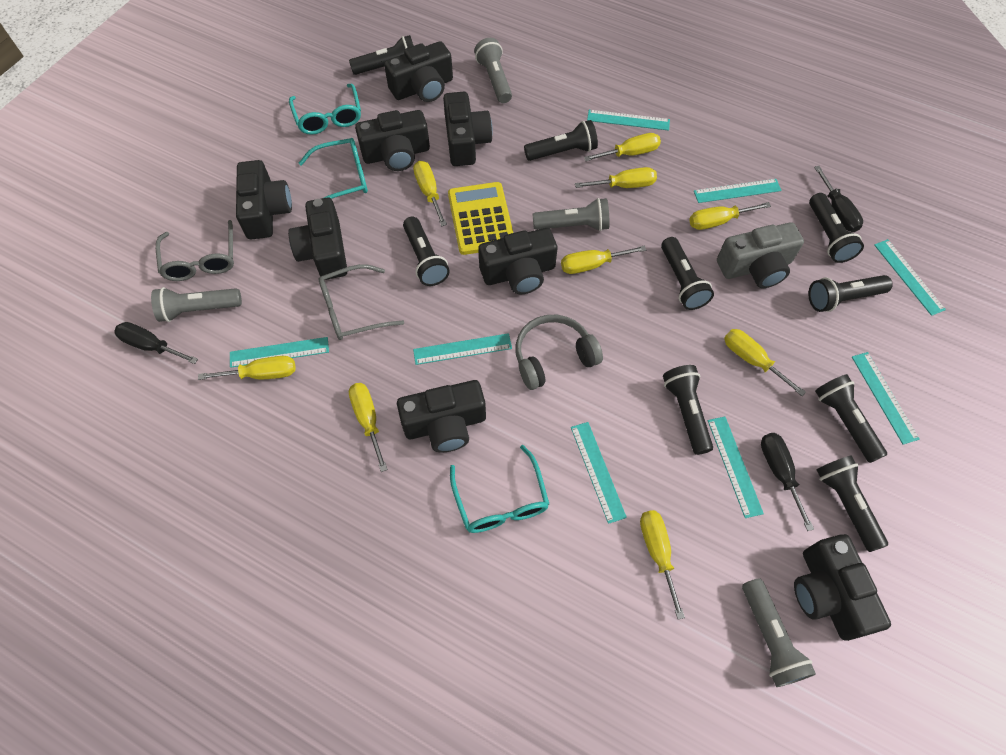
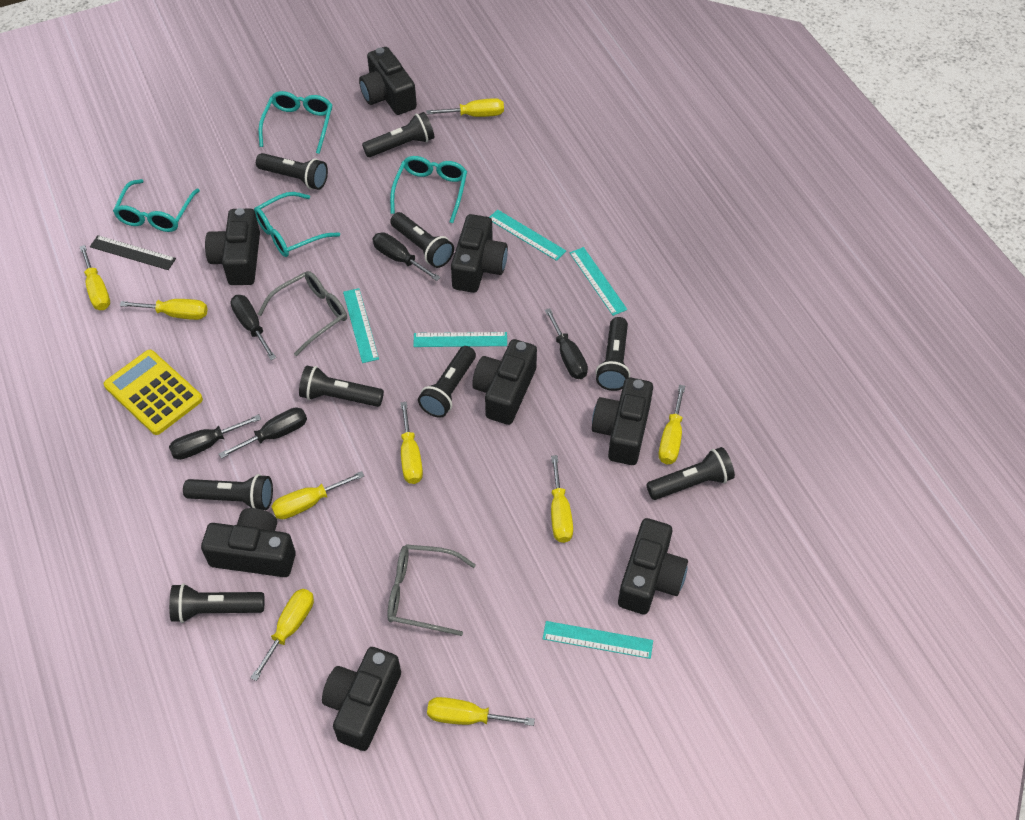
black ruler: 0 -> 1
black screwdriver: 3 -> 5
grey camera: 1 -> 0
grey flashlight: 4 -> 0
grey headphones: 1 -> 0
turquoise glasses: 3 -> 4
turquoise ruler: 8 -> 5

